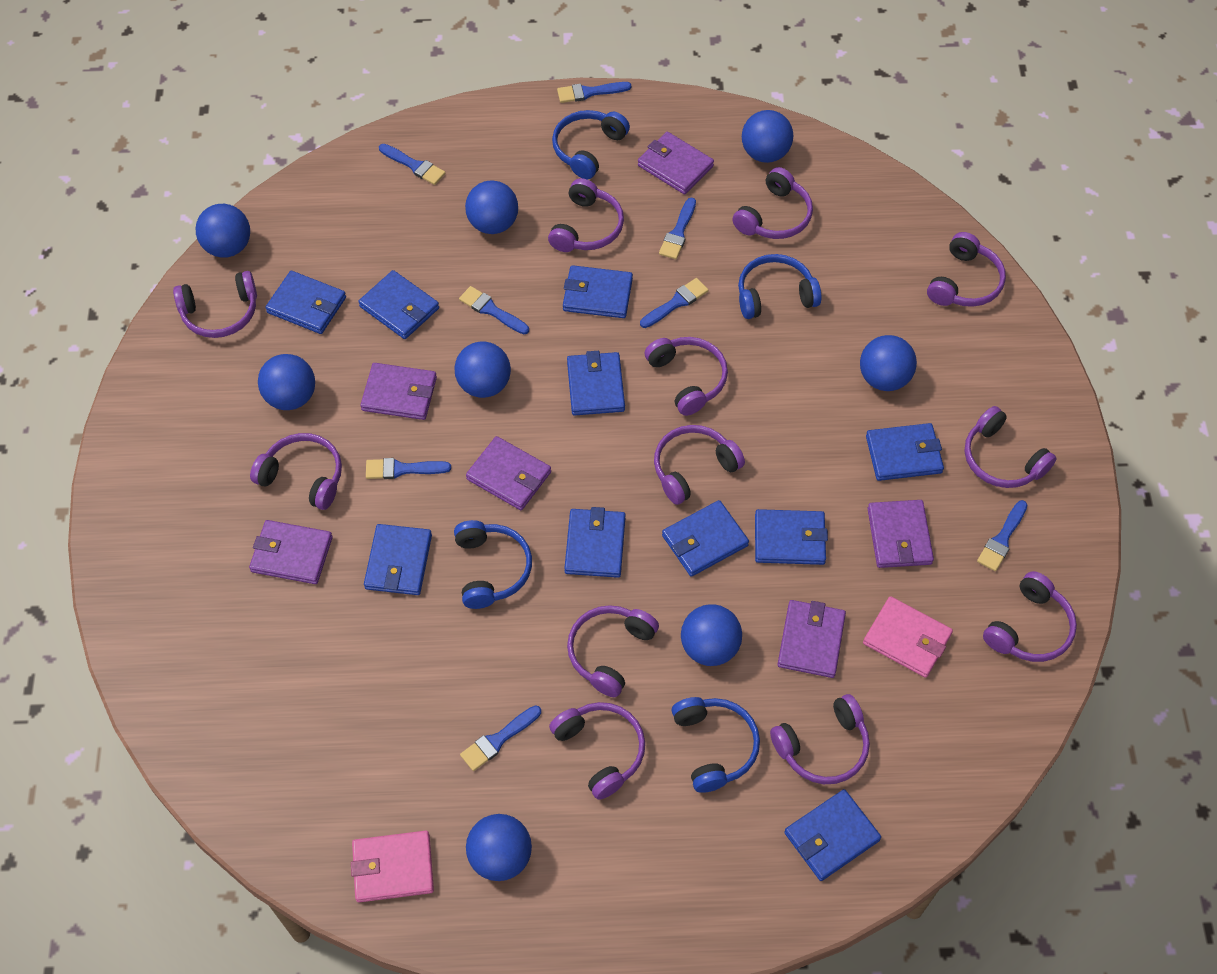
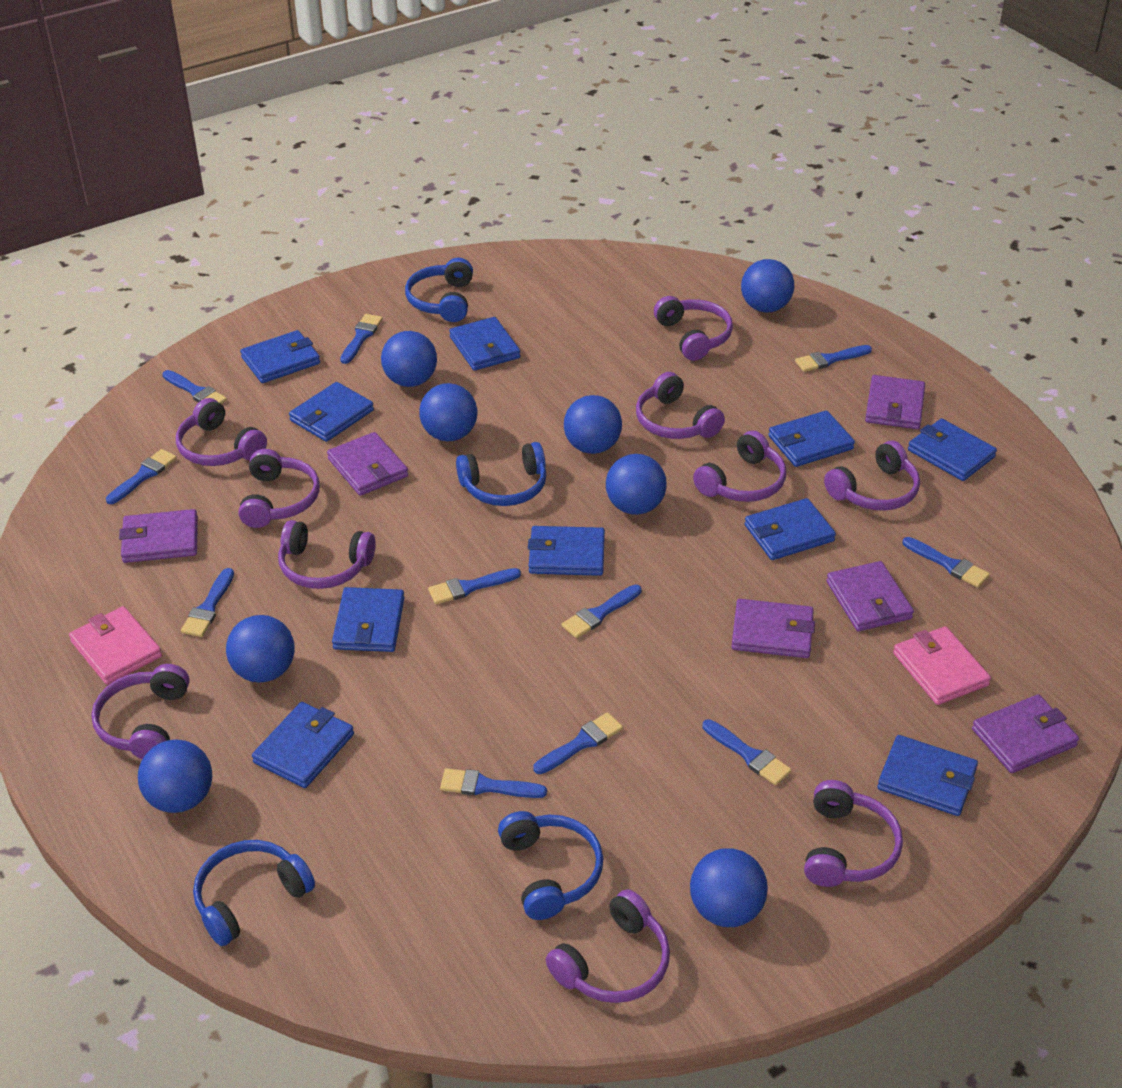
blue brush: 8 -> 11
purple headphones: 12 -> 10

